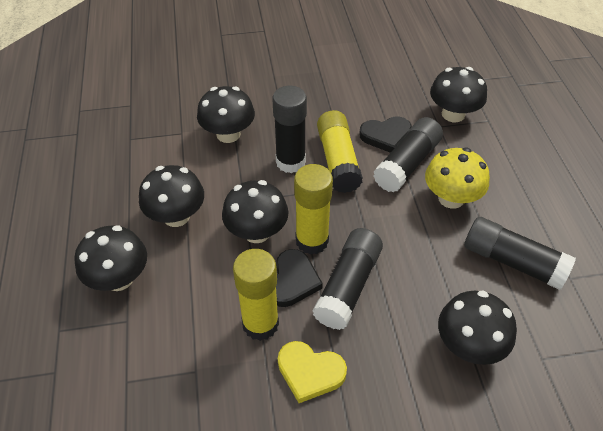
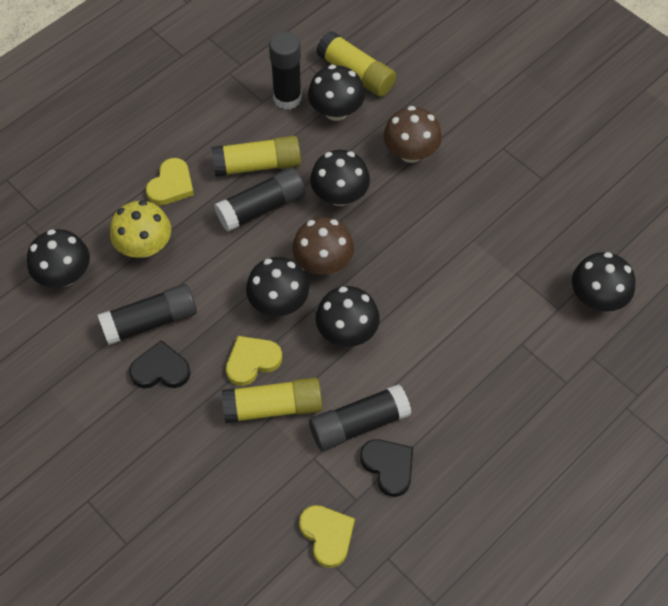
brown mushroom: 0 -> 2
yellow heart: 1 -> 3

